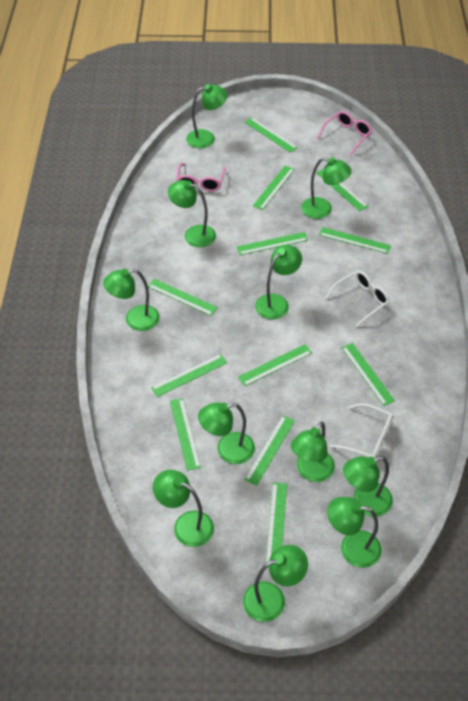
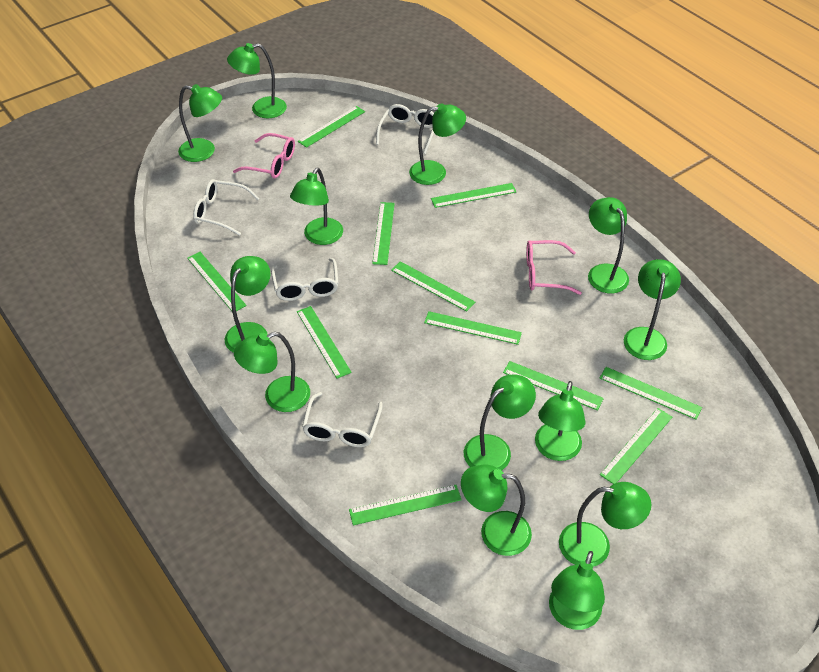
green lamp: 11 -> 13
green ruler: 12 -> 11
white glasses: 2 -> 4

